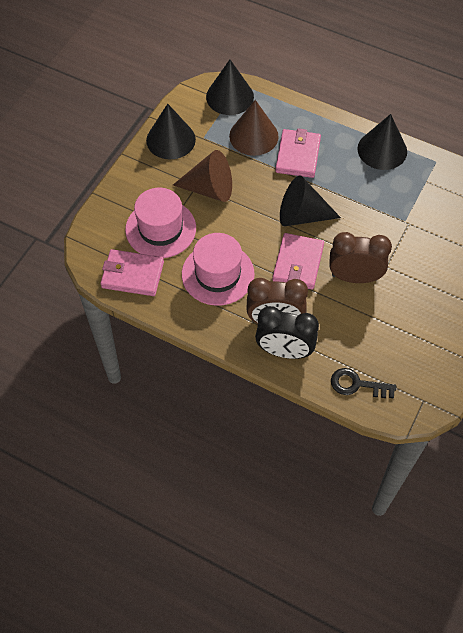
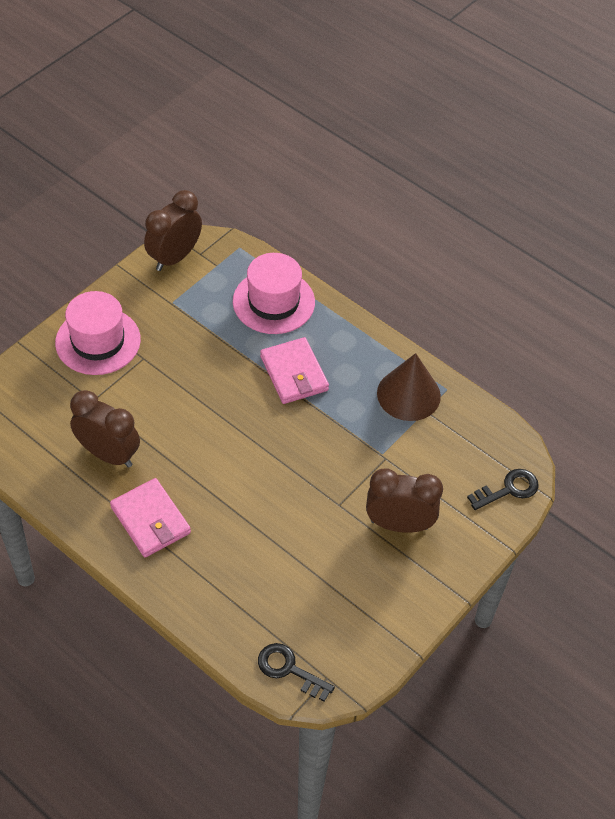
black clock: 1 -> 0
black cone: 4 -> 0
black key: 1 -> 2
brown clock: 2 -> 3
brown cone: 2 -> 1
pink wallet: 3 -> 2

